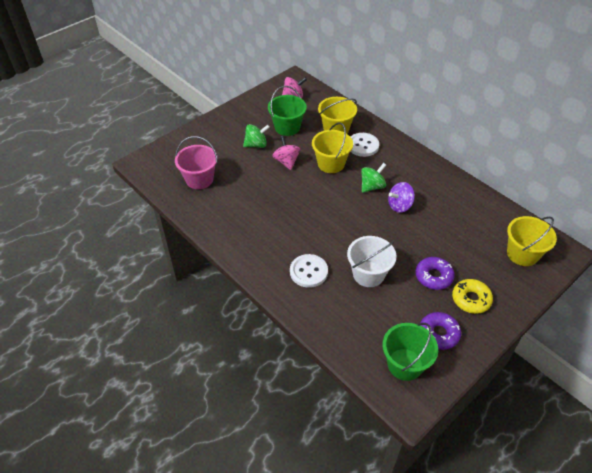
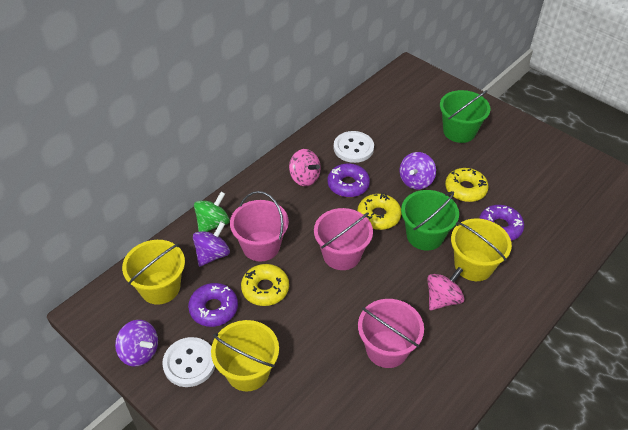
green spinning top: 2 -> 1
pink bucket: 1 -> 3
purple donut: 2 -> 3
purple spinning top: 1 -> 3
white bucket: 1 -> 0
yellow donut: 1 -> 3

